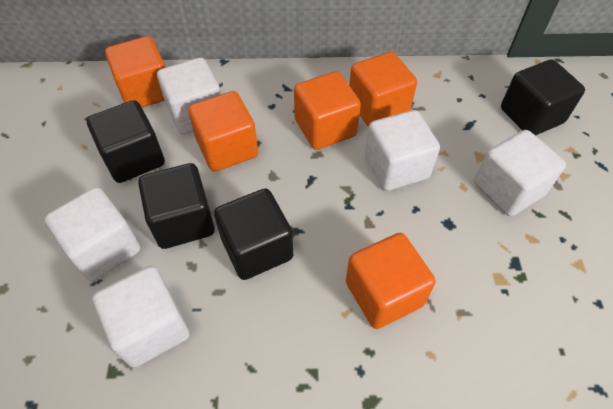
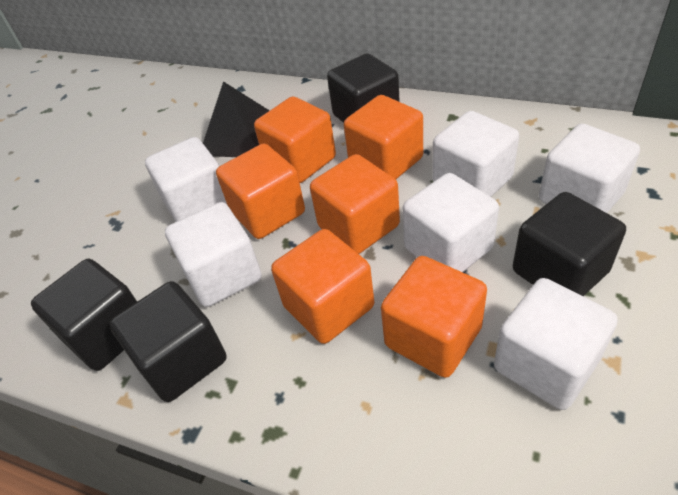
black pyramid: 0 -> 1
orange cube: 5 -> 6
white cube: 5 -> 6

